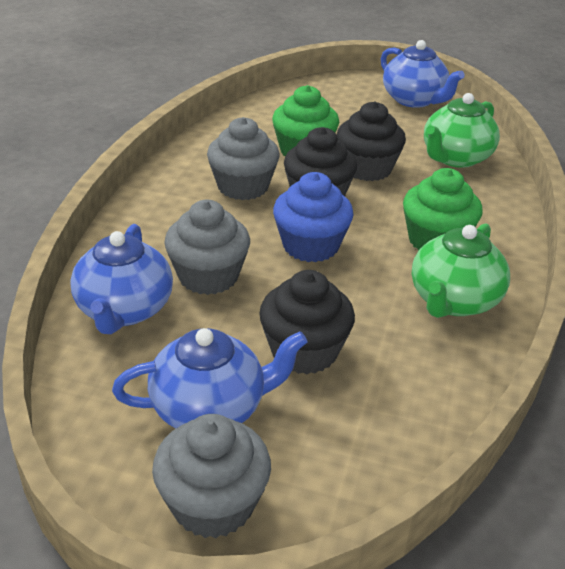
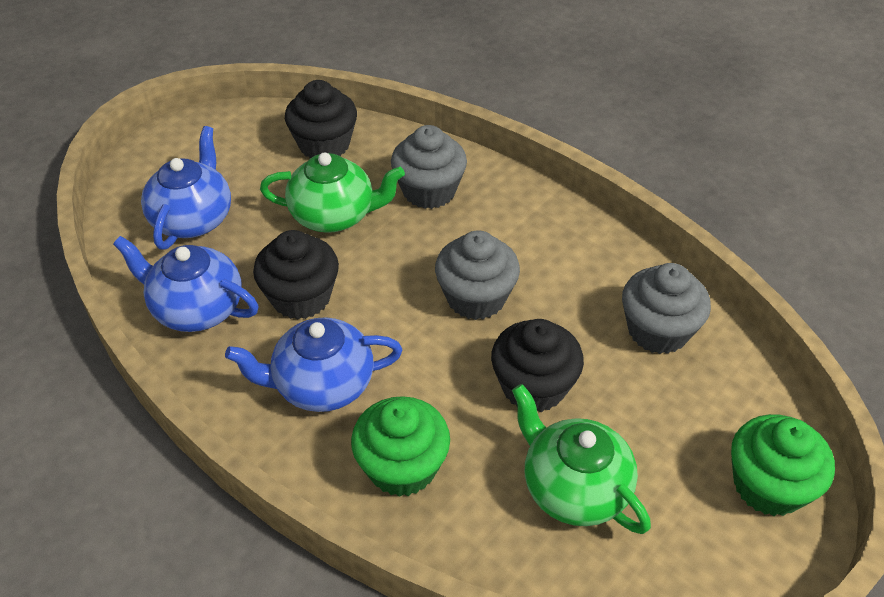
blue cupcake: 1 -> 0

